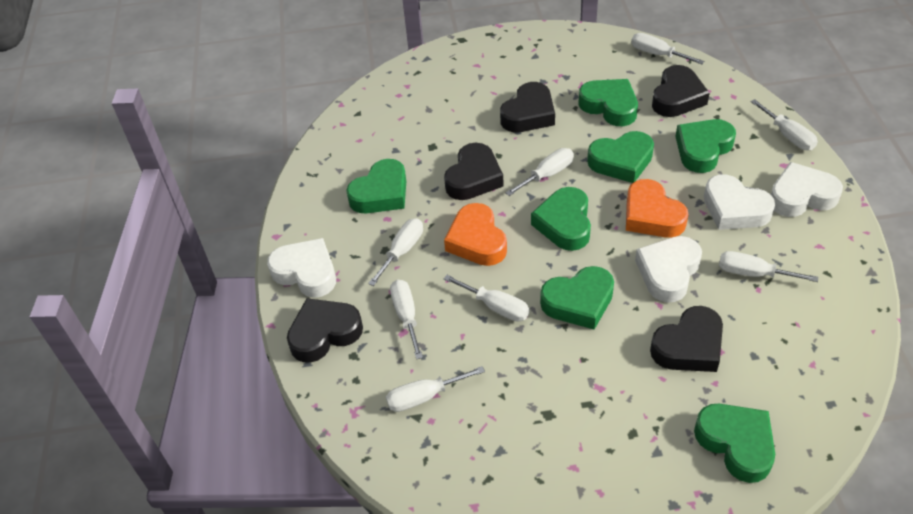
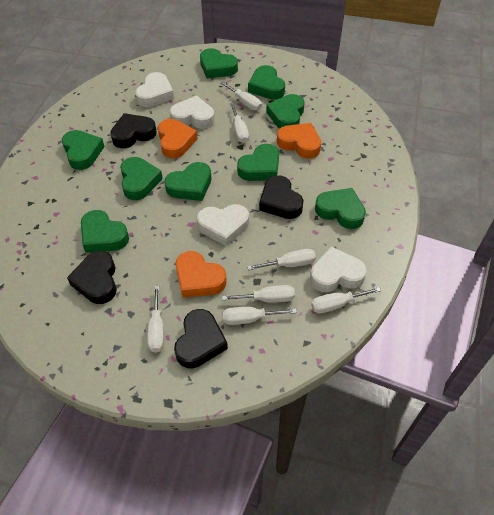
black heart: 5 -> 4
green heart: 7 -> 9
orange heart: 2 -> 3
white screwdriver: 8 -> 7

